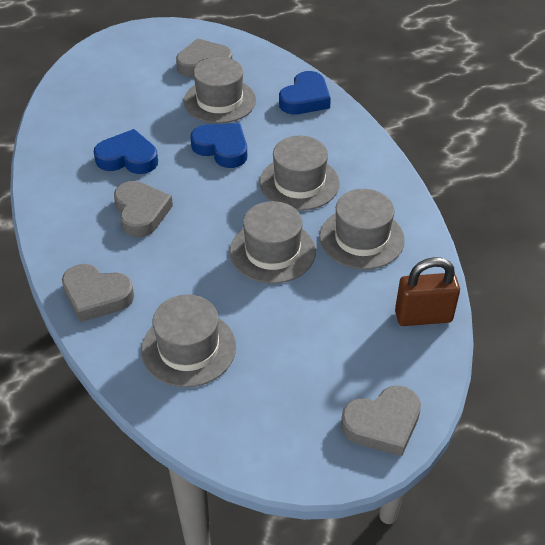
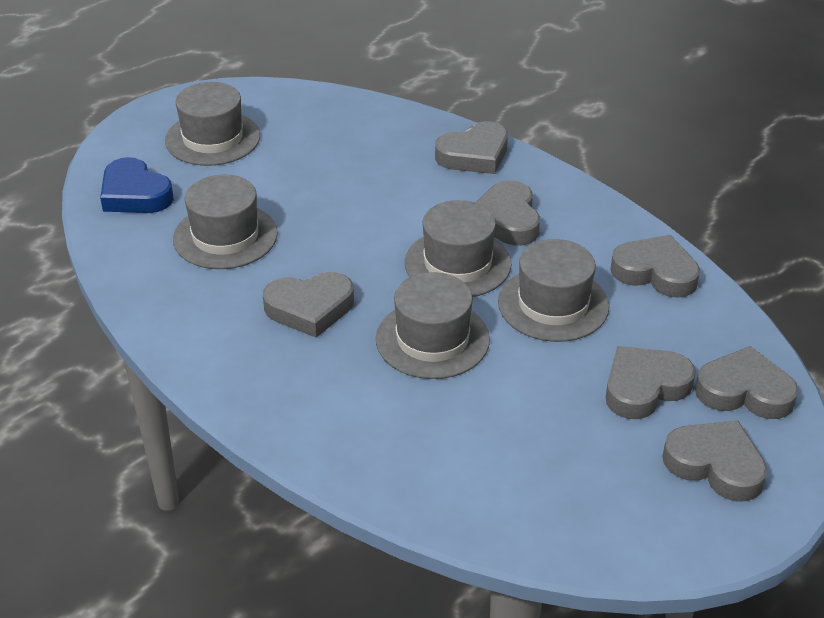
blue heart: 3 -> 1
brown padlock: 1 -> 0
grey heart: 4 -> 7

